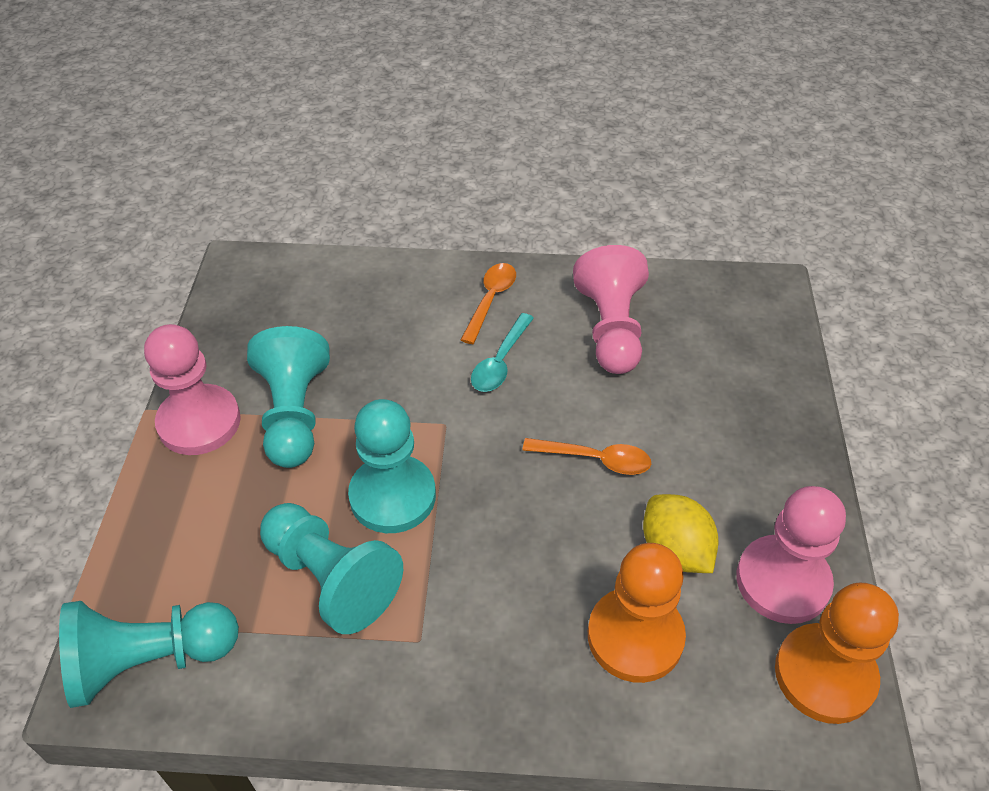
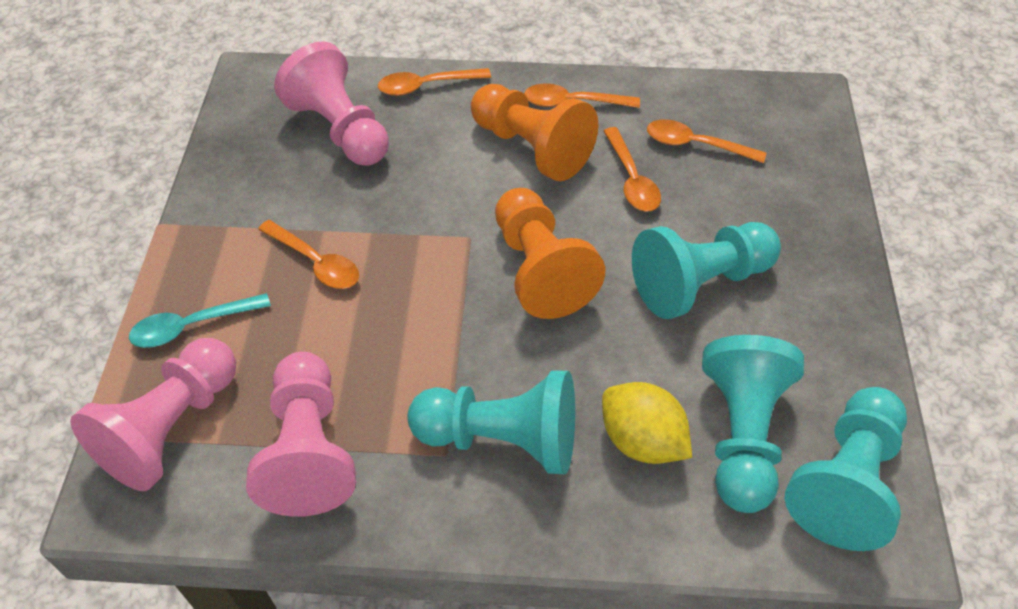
orange spoon: 2 -> 5

